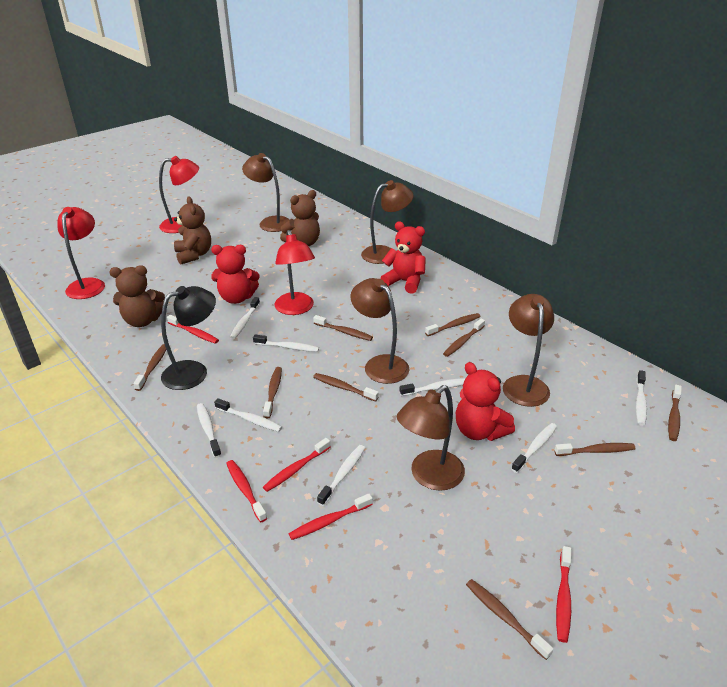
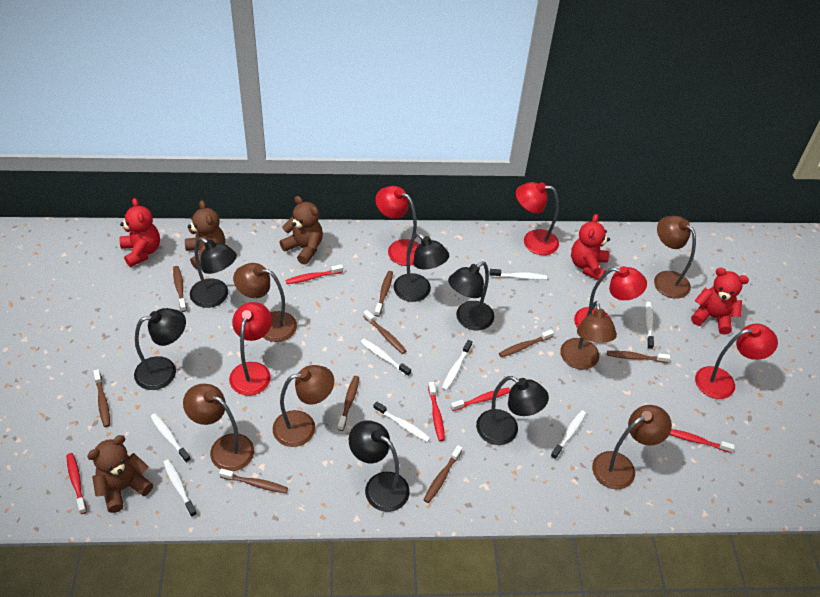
black lamp: 1 -> 6
brown lamp: 5 -> 6
red lamp: 3 -> 5

